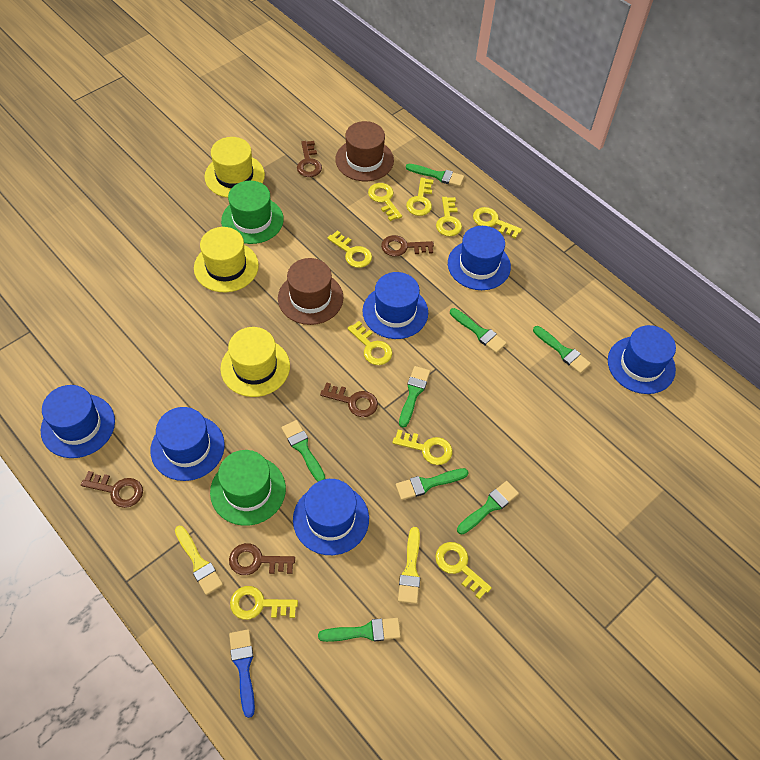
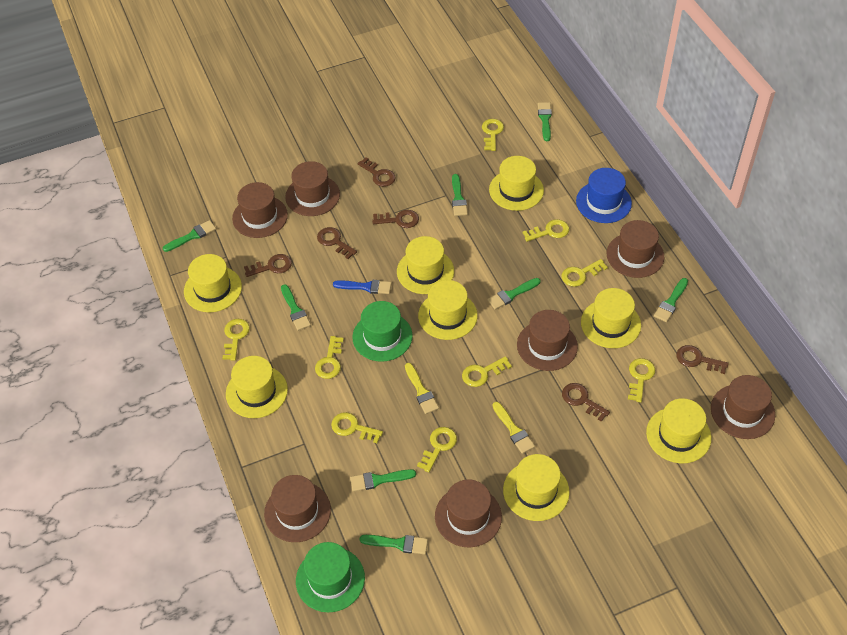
blue hat: 6 -> 1
brown hat: 2 -> 7
brown key: 5 -> 6
yellow hat: 3 -> 8

